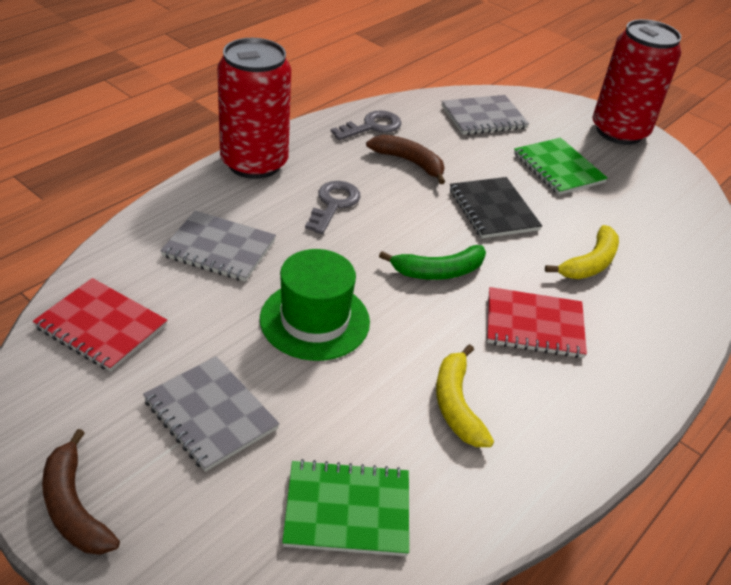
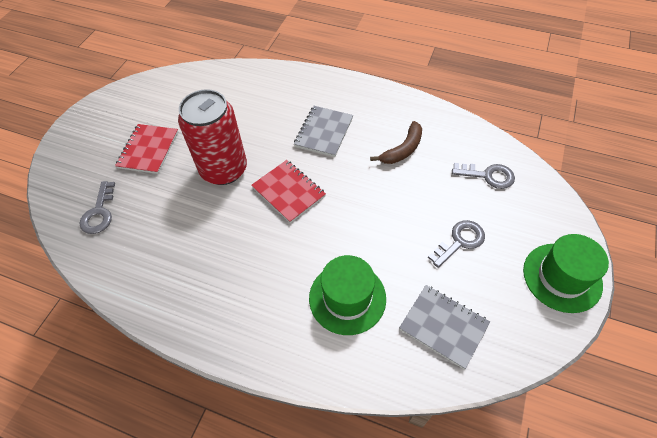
black notebook: 1 -> 0
brown banana: 2 -> 1
green banana: 1 -> 0
green hat: 1 -> 2
green notebook: 2 -> 0
grey key: 2 -> 3
grey notebook: 3 -> 2
red can: 2 -> 1
yellow banana: 2 -> 0

